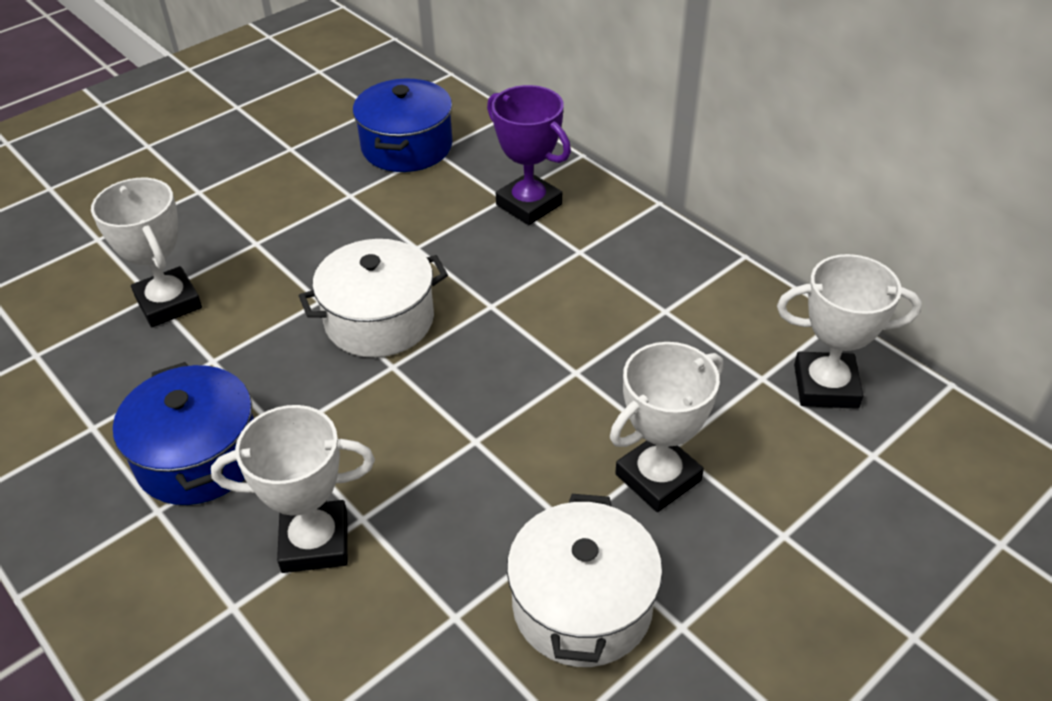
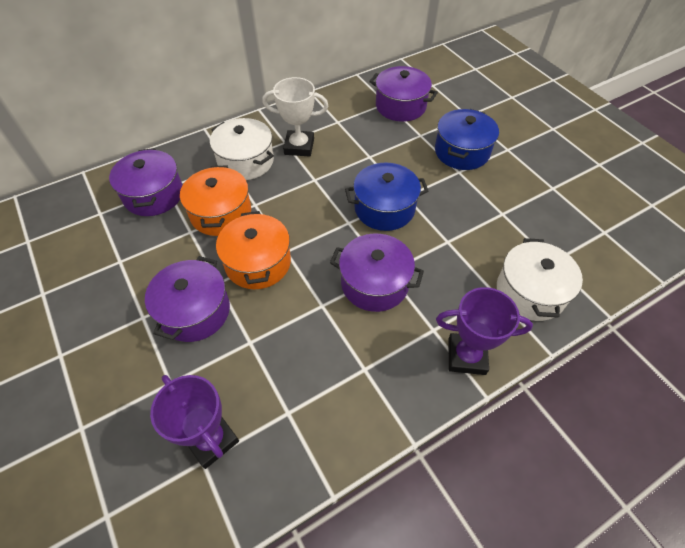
orange pot: 0 -> 2
purple pot: 0 -> 4
purple trophy: 1 -> 2
white trophy: 4 -> 1

